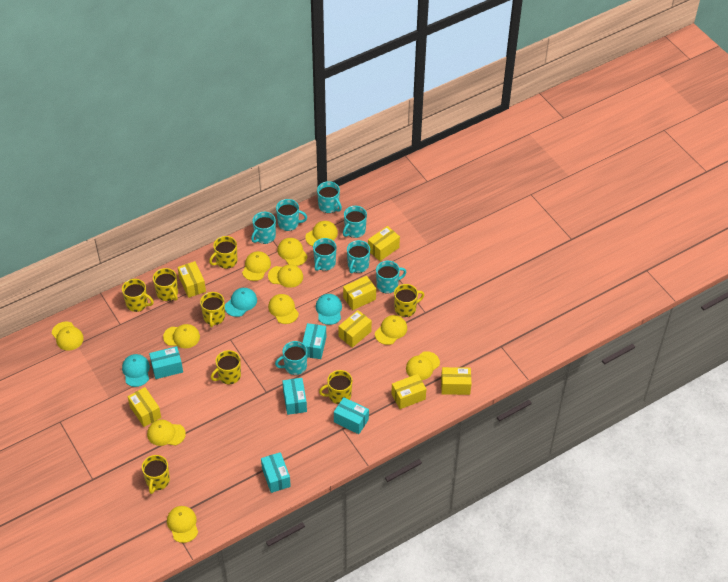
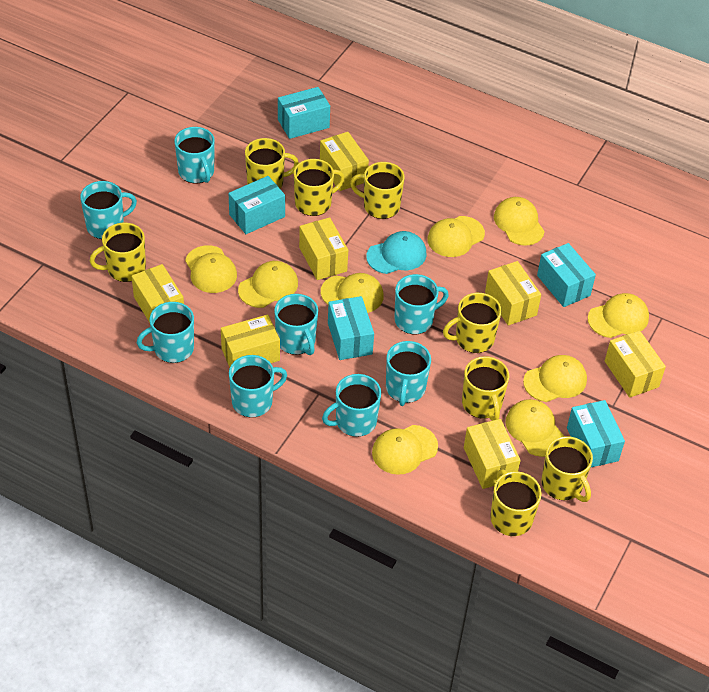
turquoise cap: 3 -> 1
yellow cap: 11 -> 9

